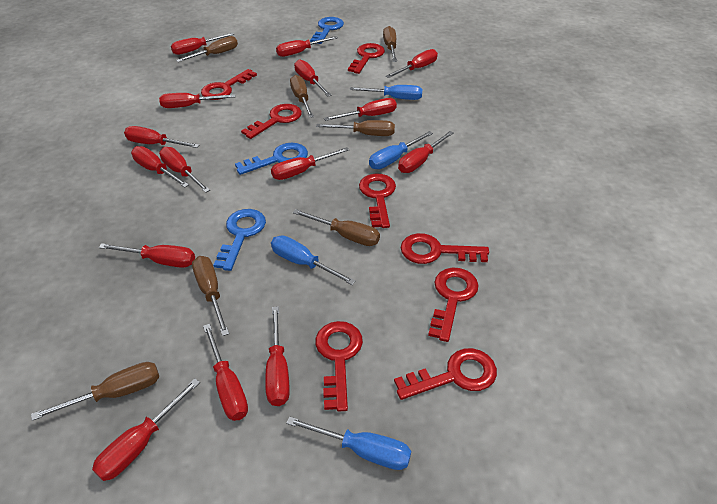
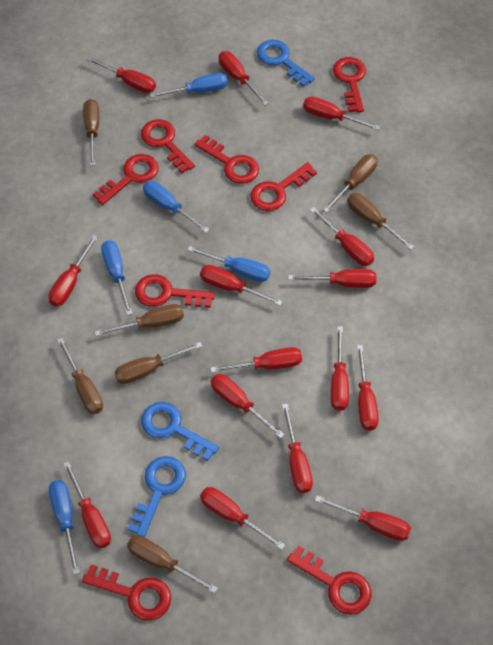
blue screwdriver: 4 -> 5

